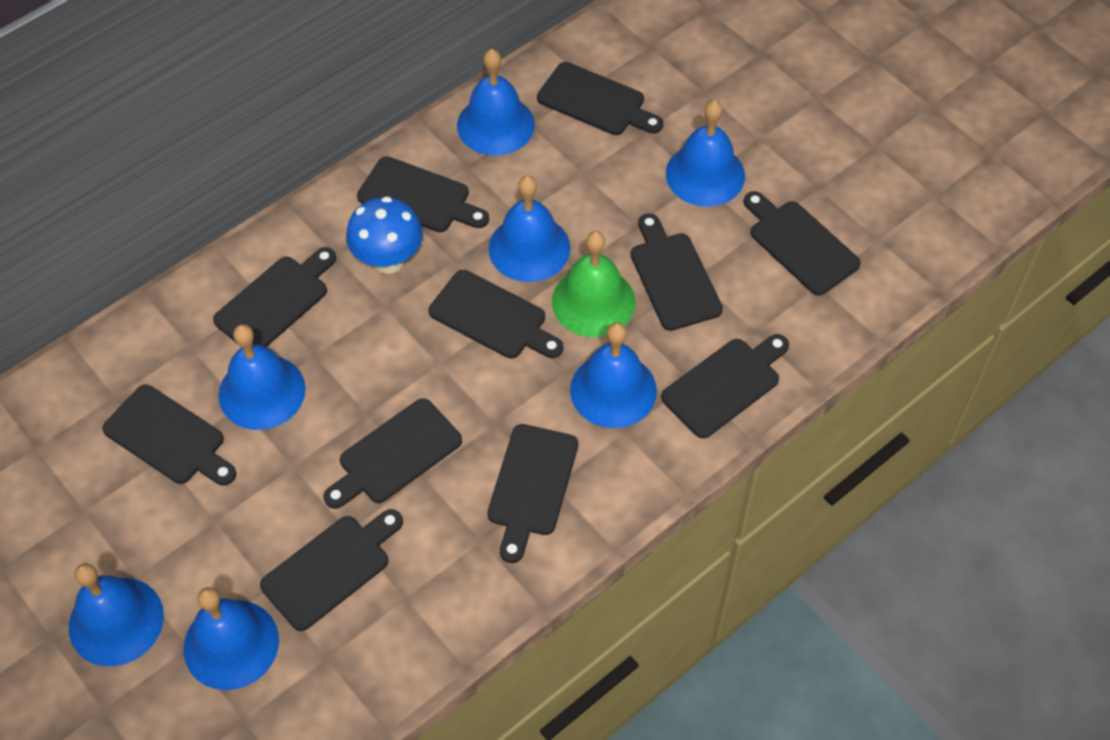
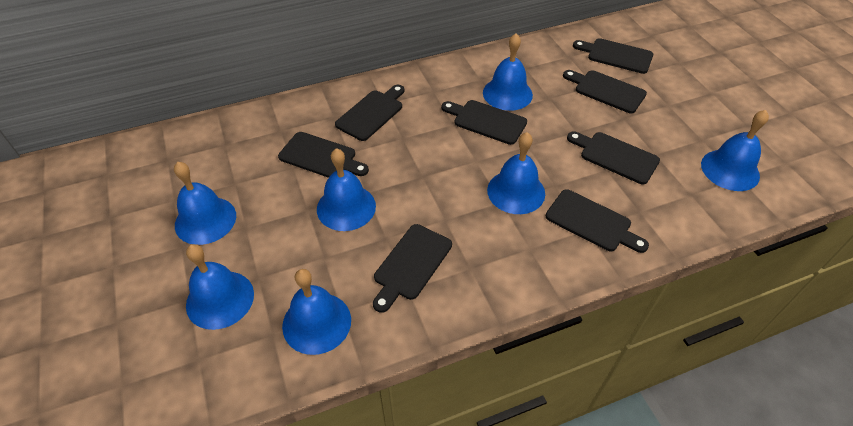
black cutting board: 11 -> 8
blue mushroom: 1 -> 0
green bell: 1 -> 0

